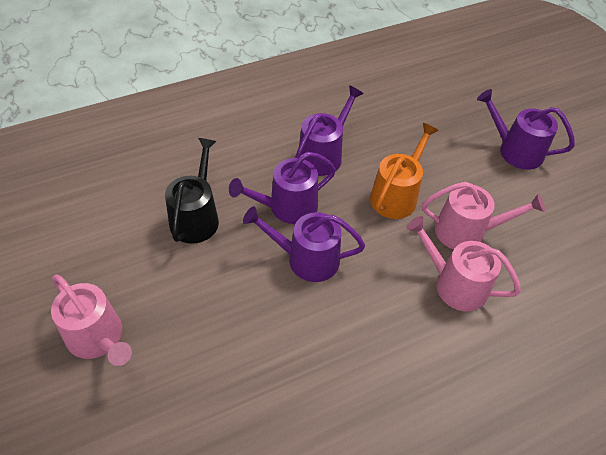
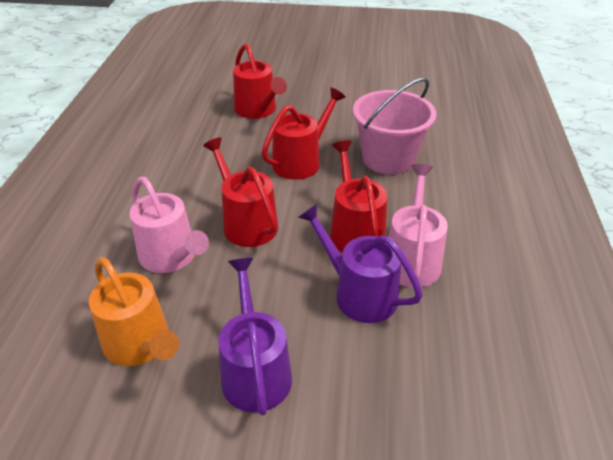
black watering can: 1 -> 0
pink bucket: 0 -> 1
pink watering can: 3 -> 2
purple watering can: 4 -> 2
red watering can: 0 -> 4

